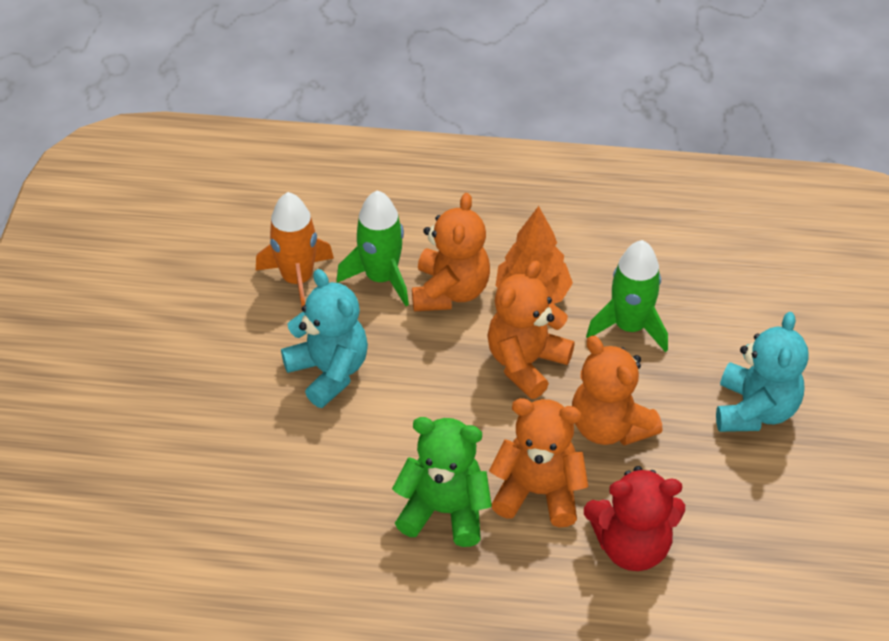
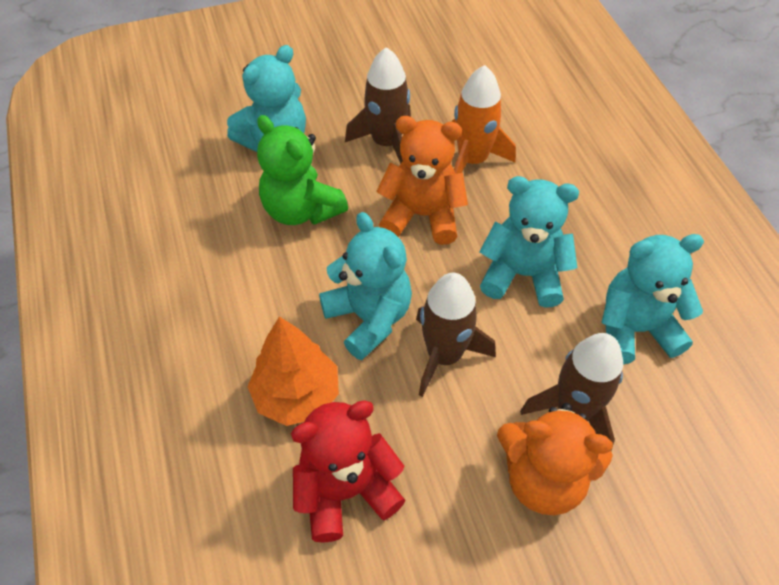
brown rocket: 0 -> 3
green rocket: 2 -> 0
orange teddy bear: 4 -> 2
turquoise teddy bear: 2 -> 4

